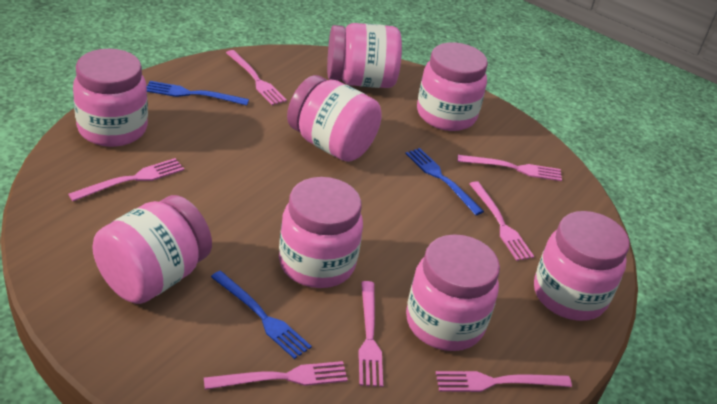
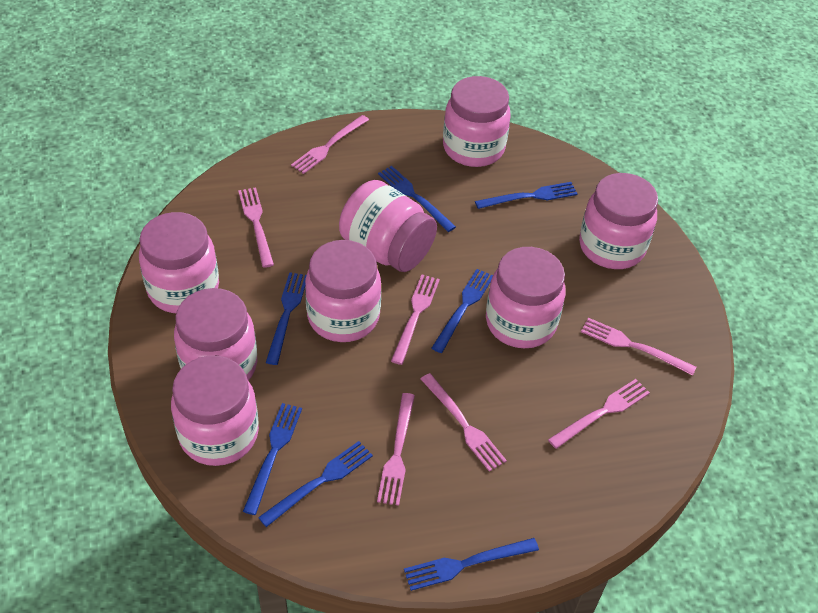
blue fork: 3 -> 7

